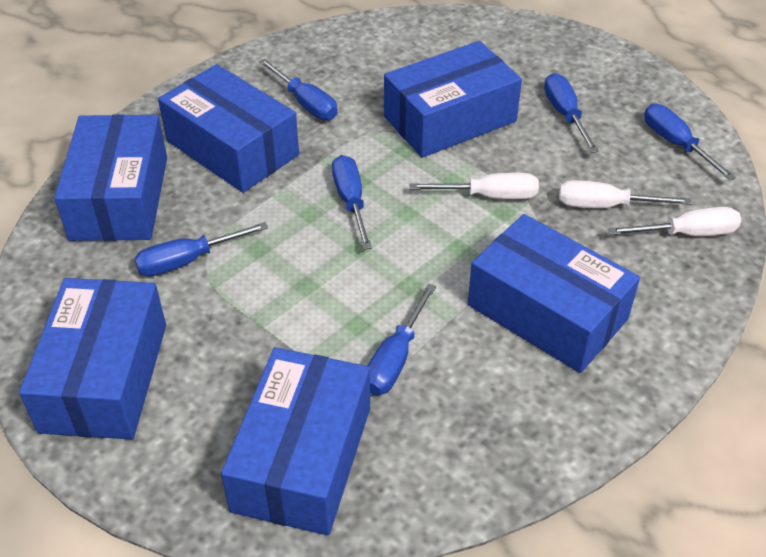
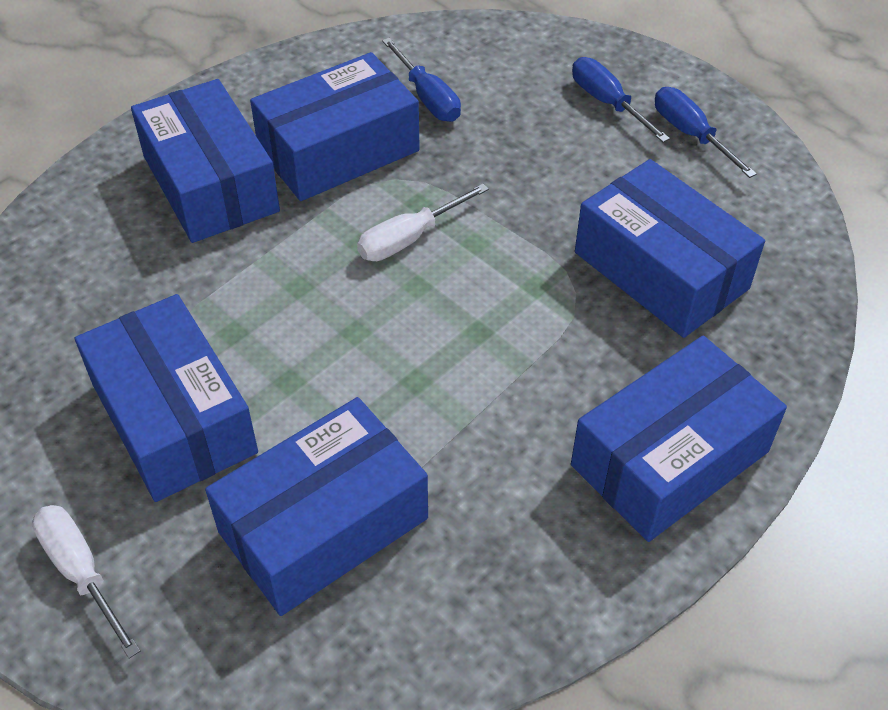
blue screwdriver: 6 -> 3
white screwdriver: 3 -> 2

